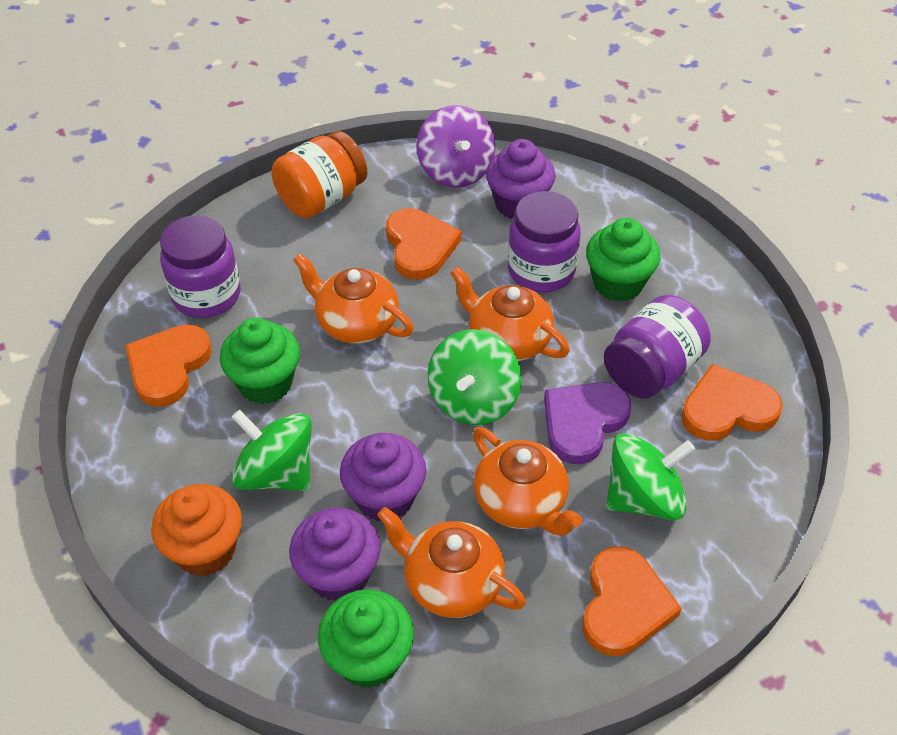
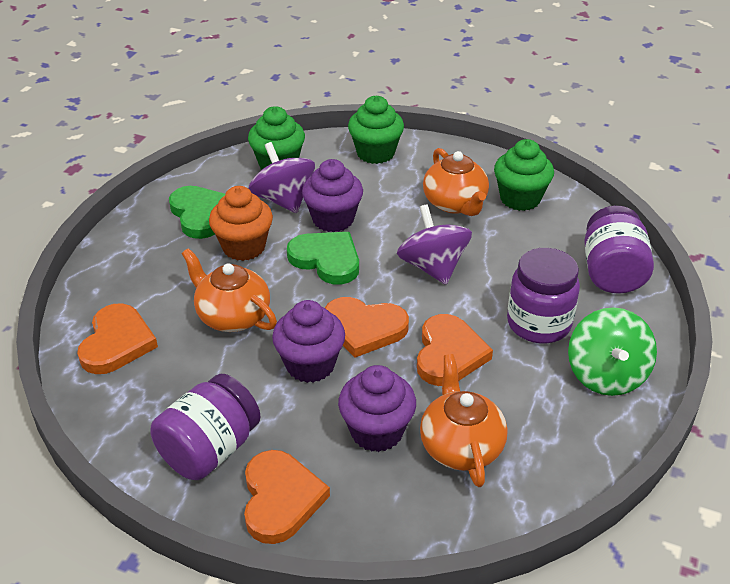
green heart: 0 -> 2
green spinning top: 3 -> 1
orange jar: 1 -> 0
orange teapot: 4 -> 3
purple heart: 1 -> 0
purple spinning top: 1 -> 2

